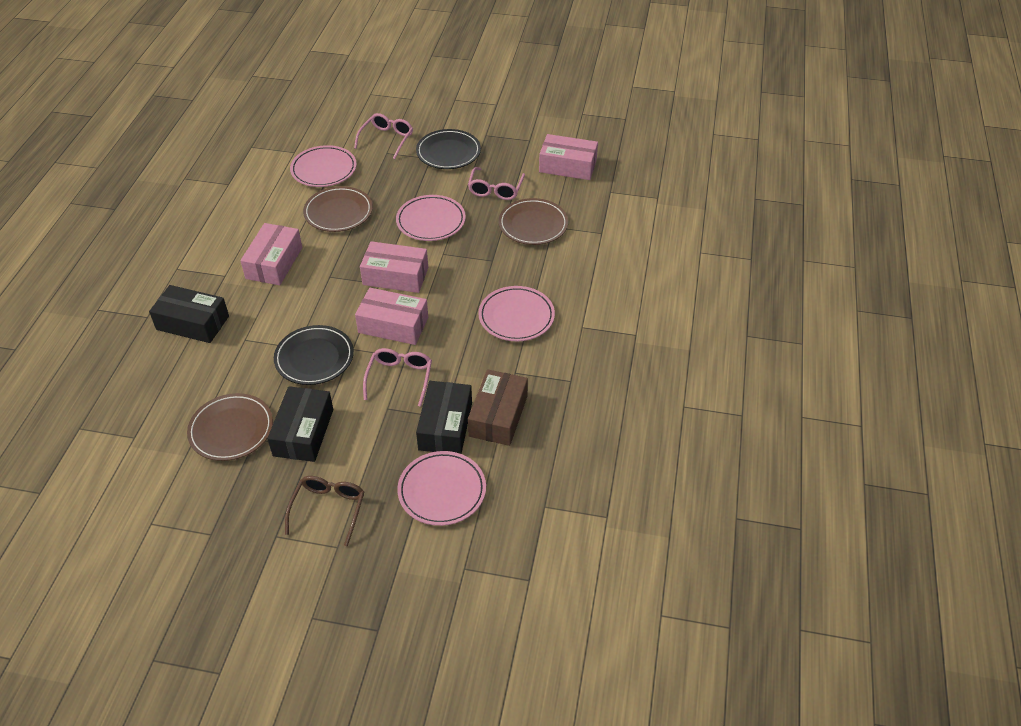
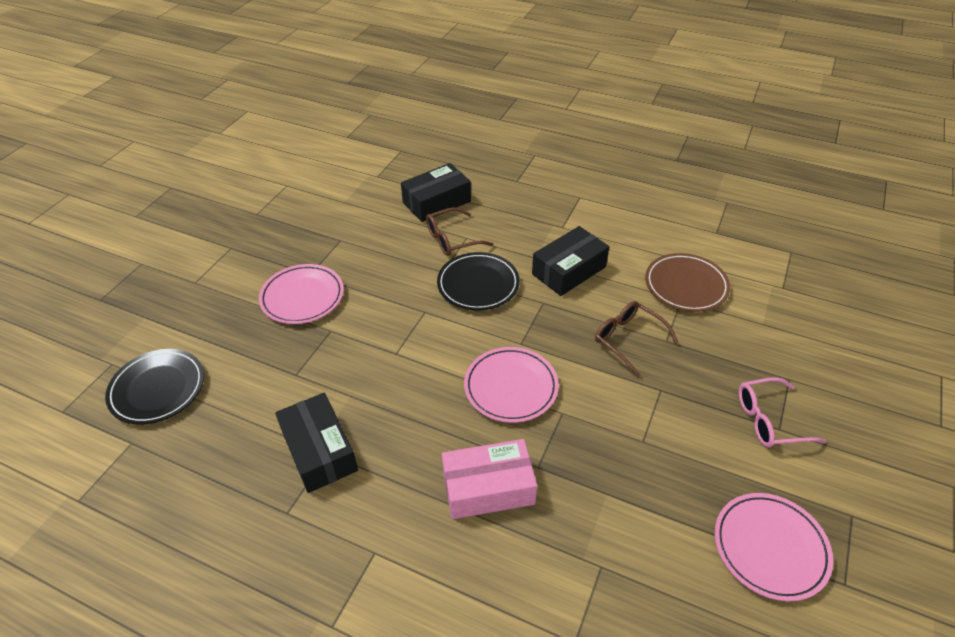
brown box: 1 -> 0
brown glasses: 1 -> 2
brown plate: 3 -> 1
pink box: 4 -> 1
pink glasses: 3 -> 1
pink plate: 4 -> 3

